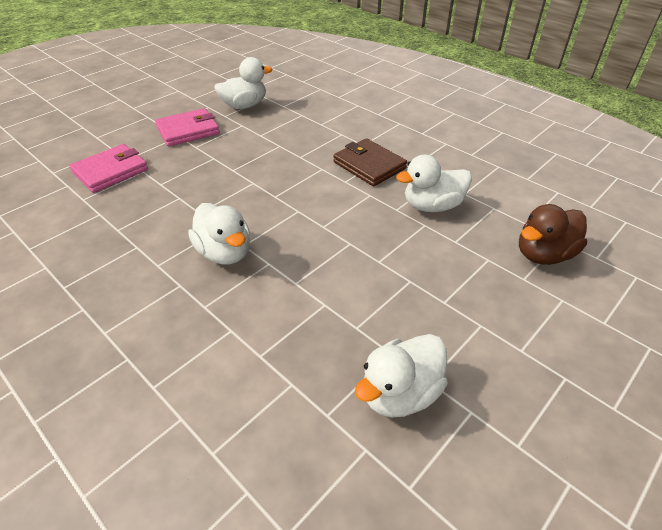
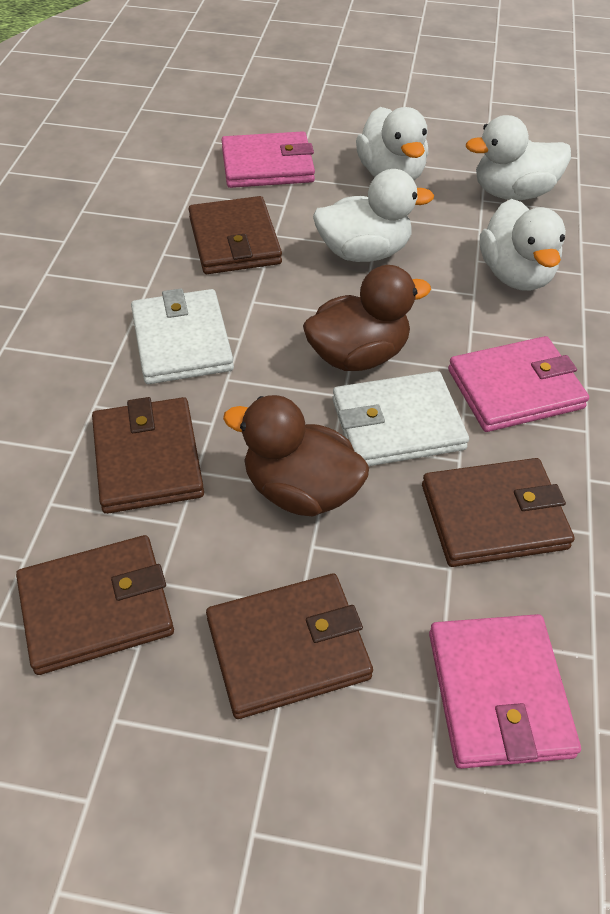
brown duck: 1 -> 2
brown wallet: 1 -> 5
pink wallet: 2 -> 3
white wallet: 0 -> 2

